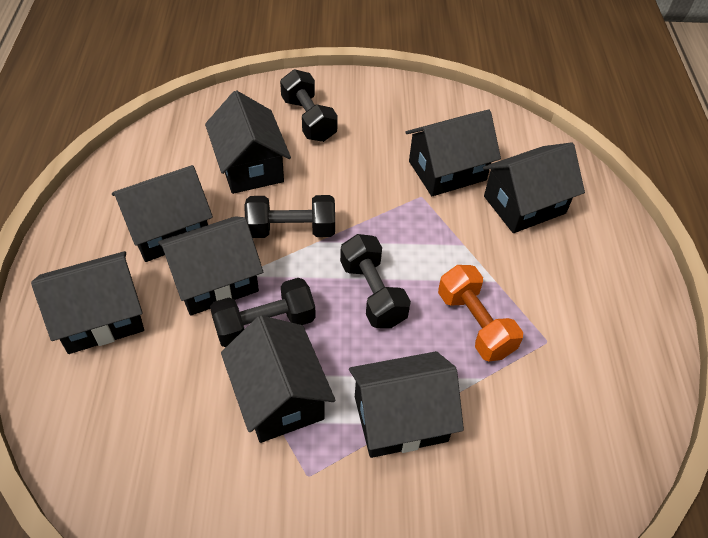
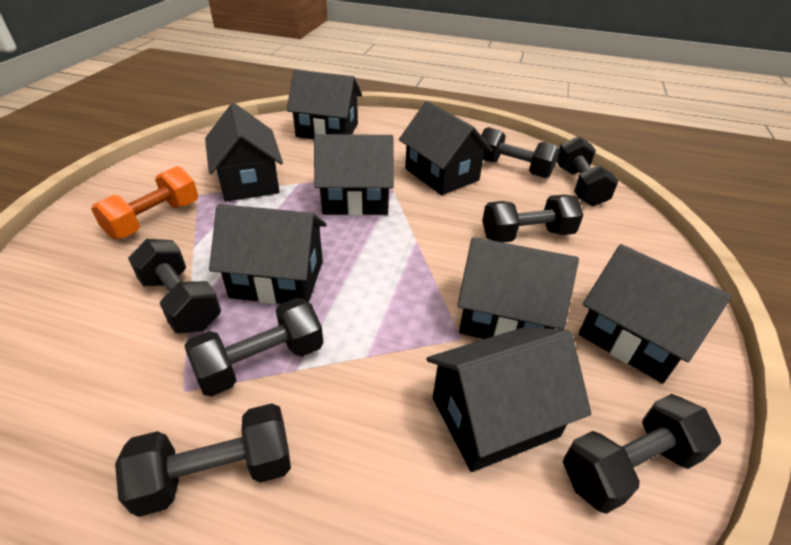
black dumbbell: 4 -> 7

